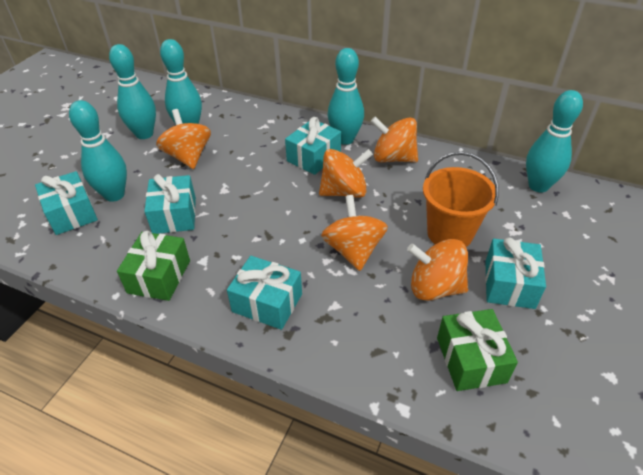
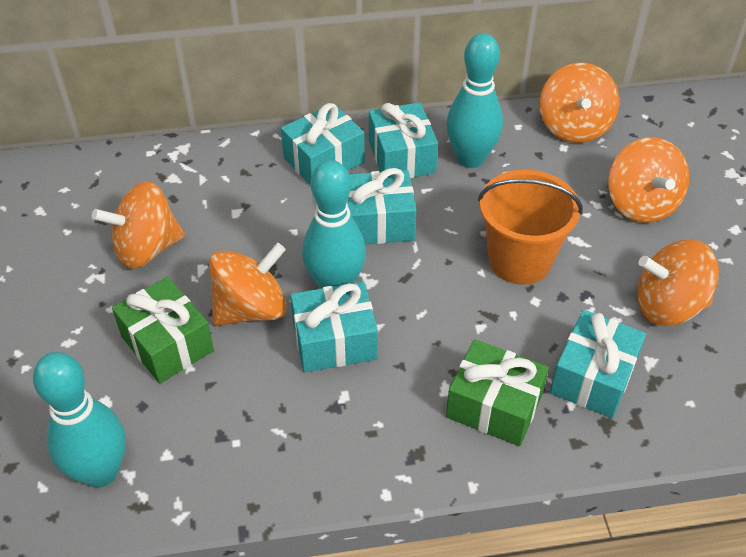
turquoise bowling pin: 5 -> 3

